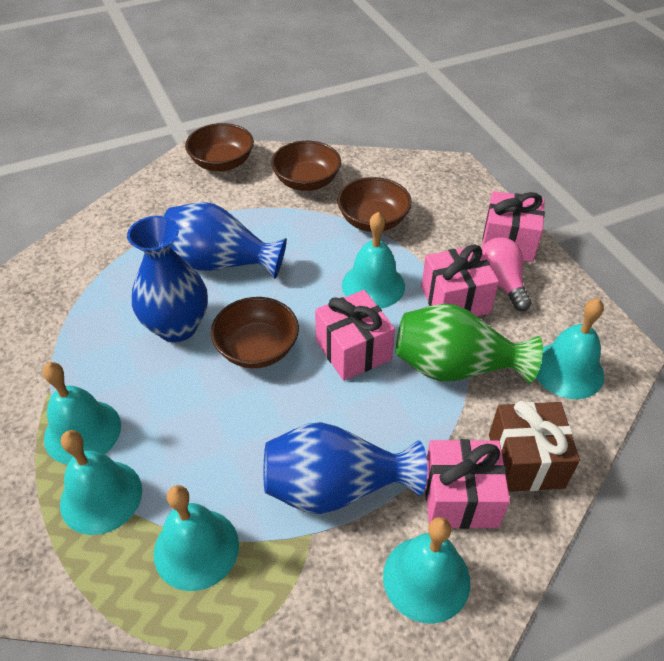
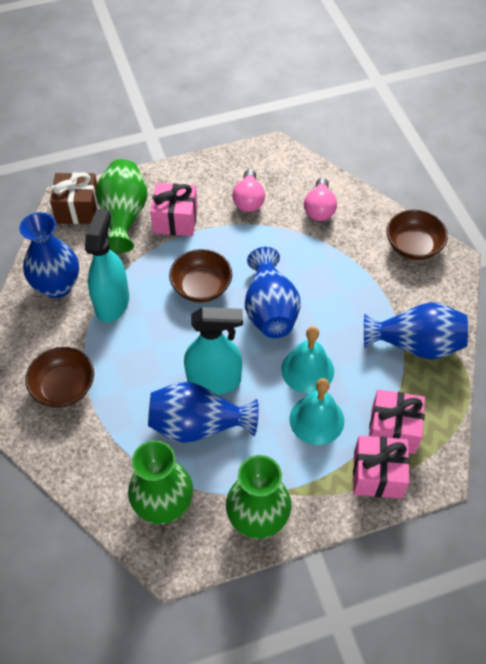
blue vase: 3 -> 4
brown bowl: 4 -> 3
green vase: 1 -> 3
pink gift: 4 -> 3
pink light bulb: 1 -> 2
turquoise bell: 6 -> 2
turquoise spray bottle: 0 -> 2

